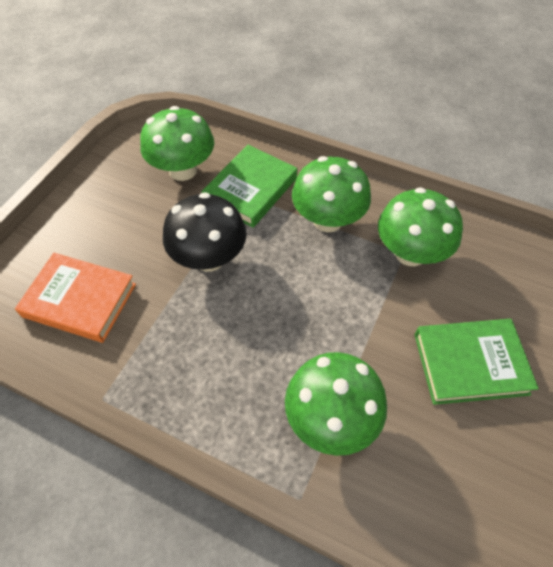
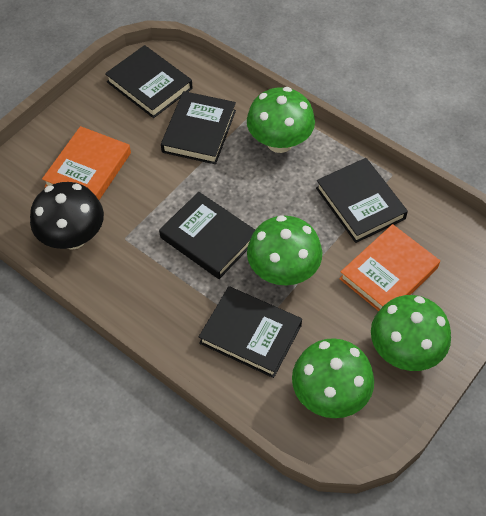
black book: 0 -> 5
green book: 2 -> 0
orange book: 1 -> 2

